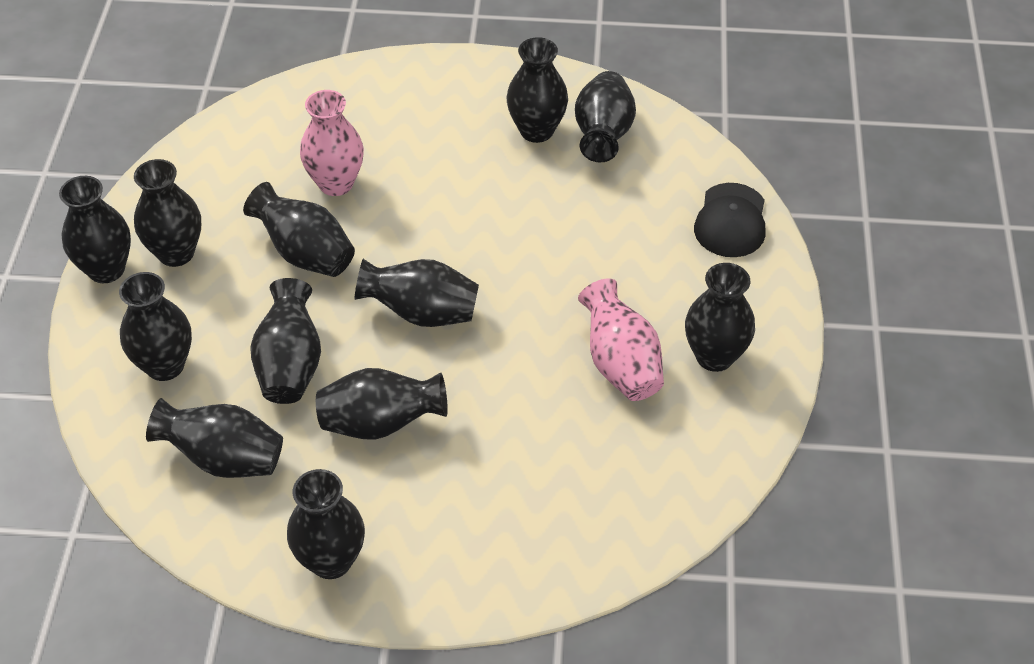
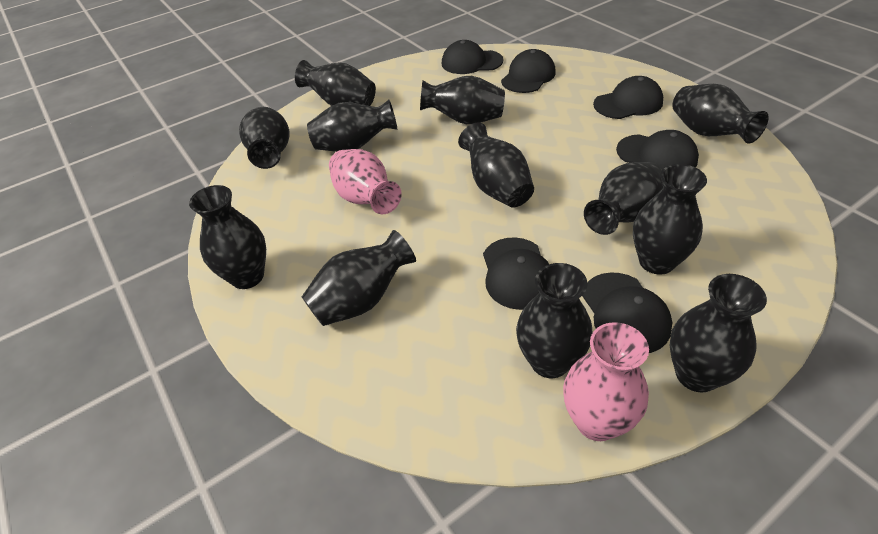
black cap: 1 -> 6

